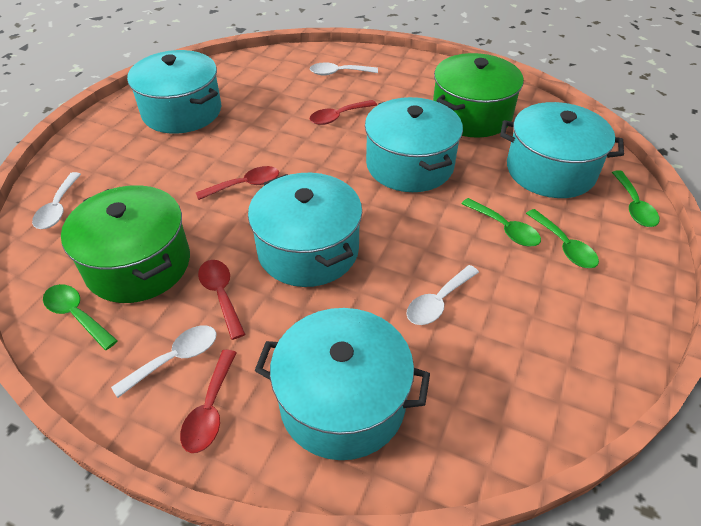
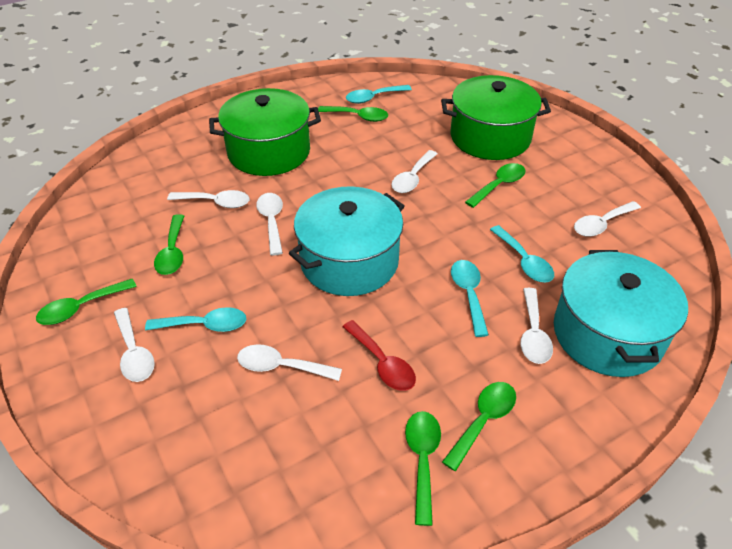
green spoon: 4 -> 6
red spoon: 4 -> 1
turquoise pot: 5 -> 2
turquoise spoon: 0 -> 4
white spoon: 4 -> 7

